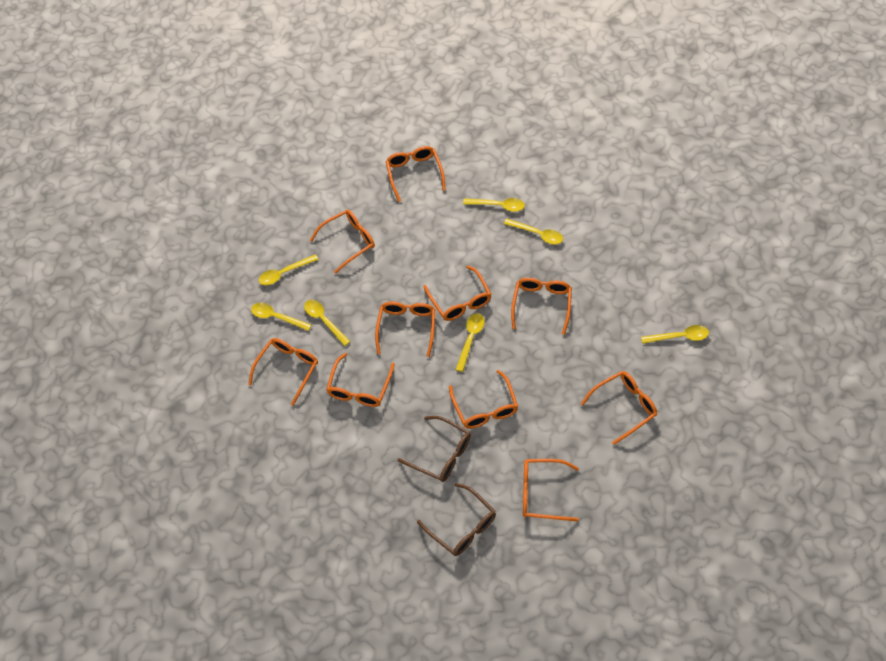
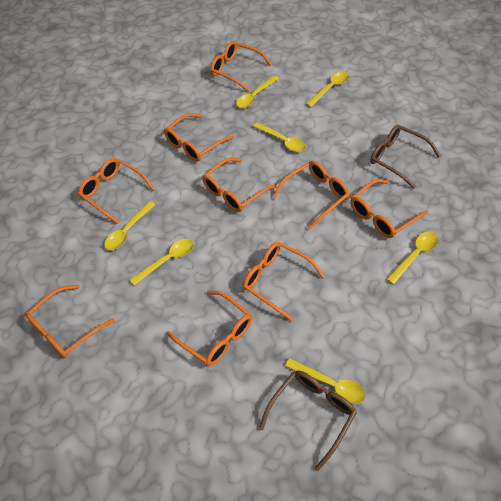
orange glasses: 10 -> 9

